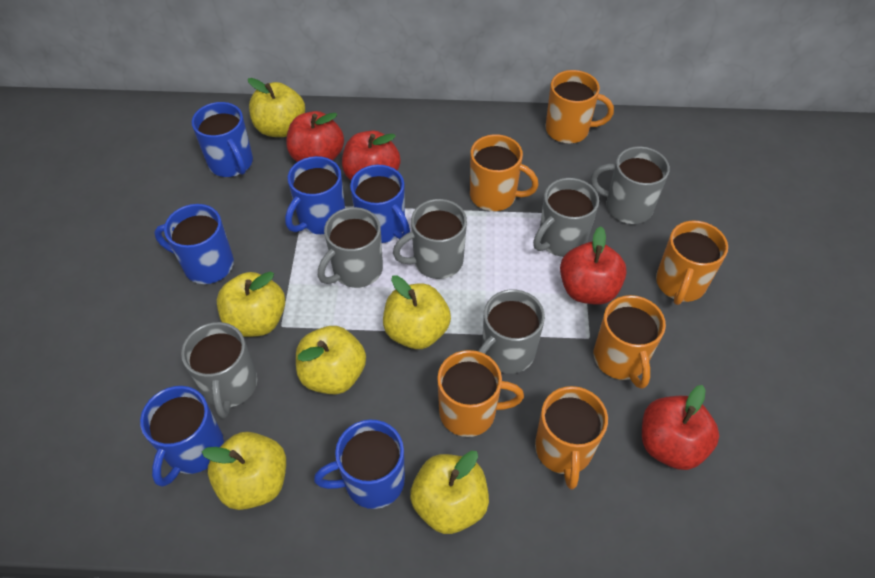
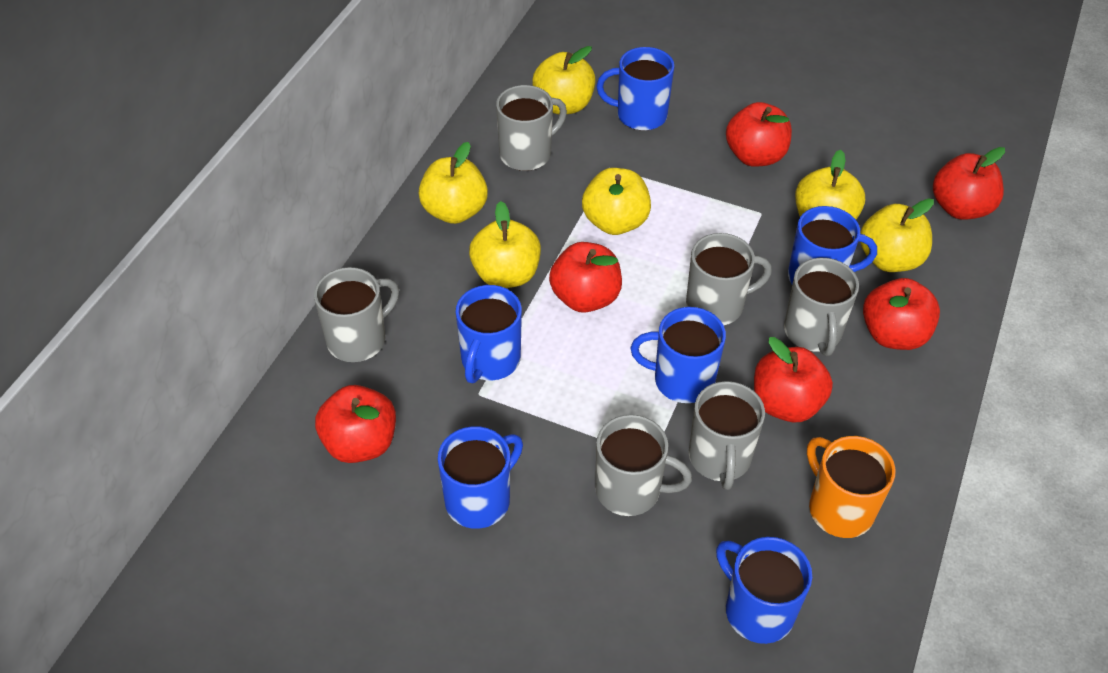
orange mug: 6 -> 1
red apple: 4 -> 6

